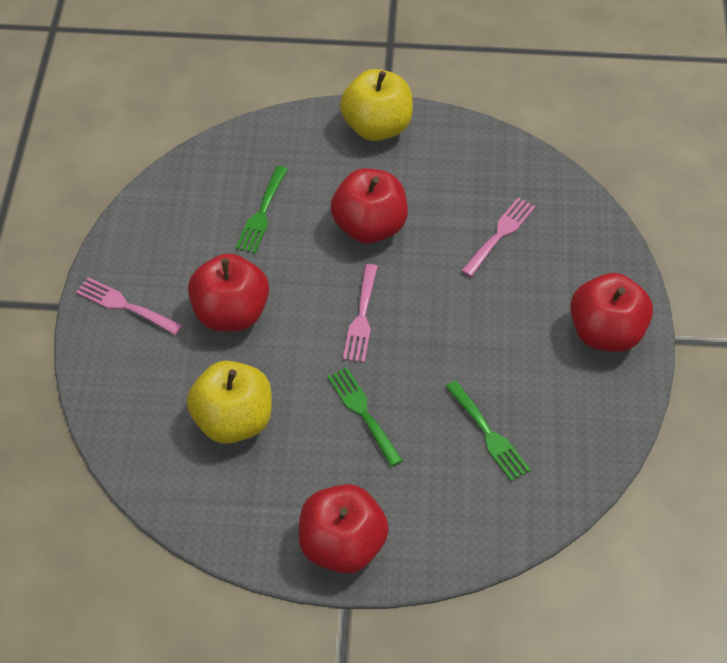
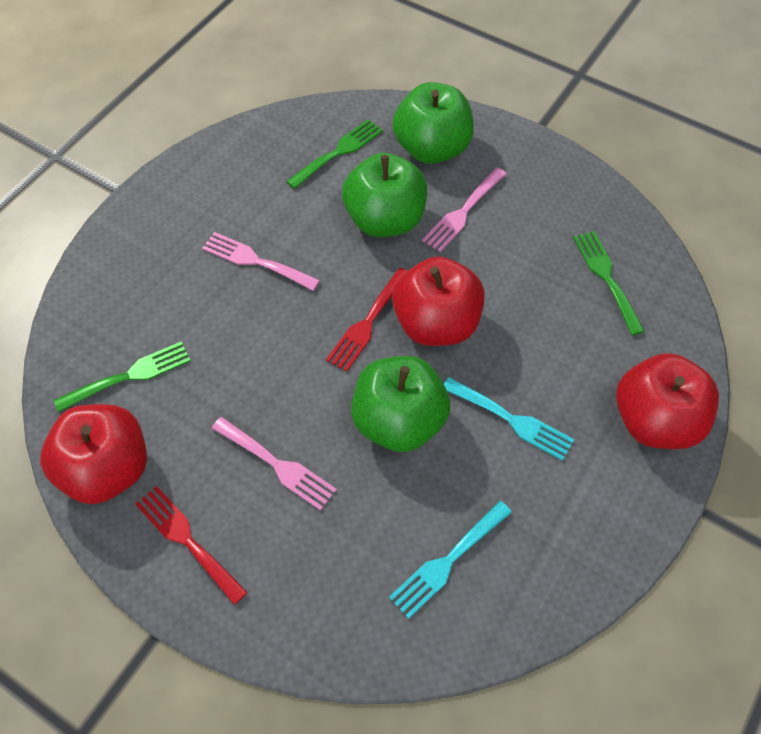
green apple: 0 -> 3
red apple: 4 -> 3
red fork: 0 -> 2
turquoise fork: 0 -> 2
yellow apple: 2 -> 0

